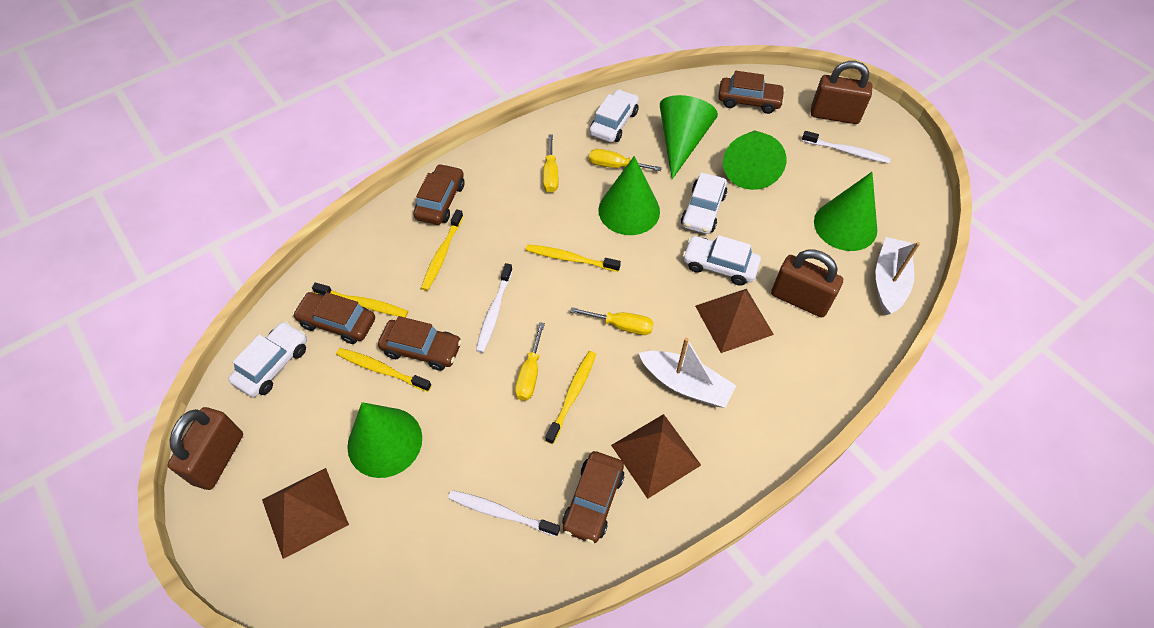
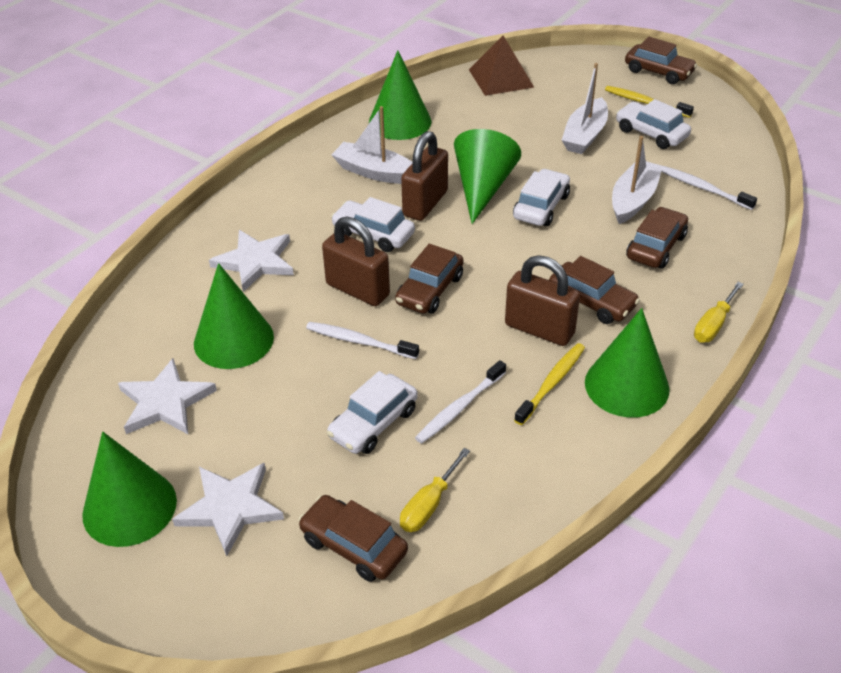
brown pyramid: 3 -> 1
white boat: 2 -> 3
white star: 0 -> 3
yellow screwdriver: 4 -> 2
yellow toothbrush: 5 -> 2

